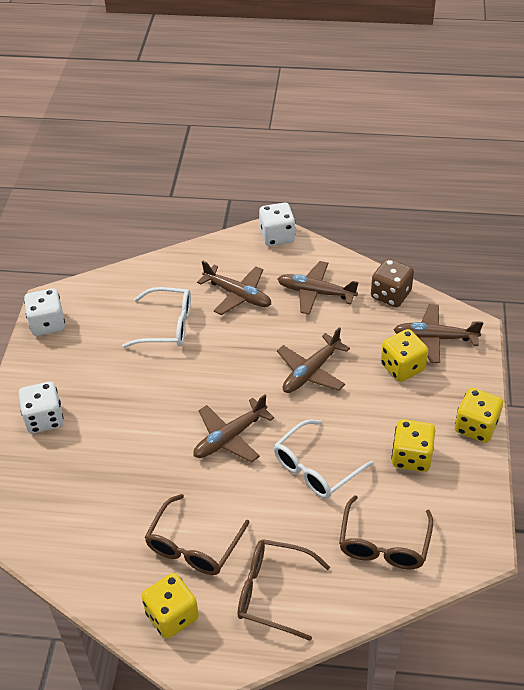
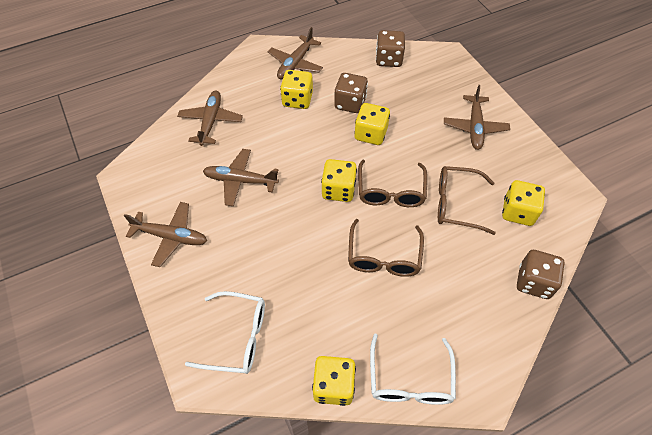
brown dice: 1 -> 3
white dice: 3 -> 0
yellow dice: 4 -> 5

